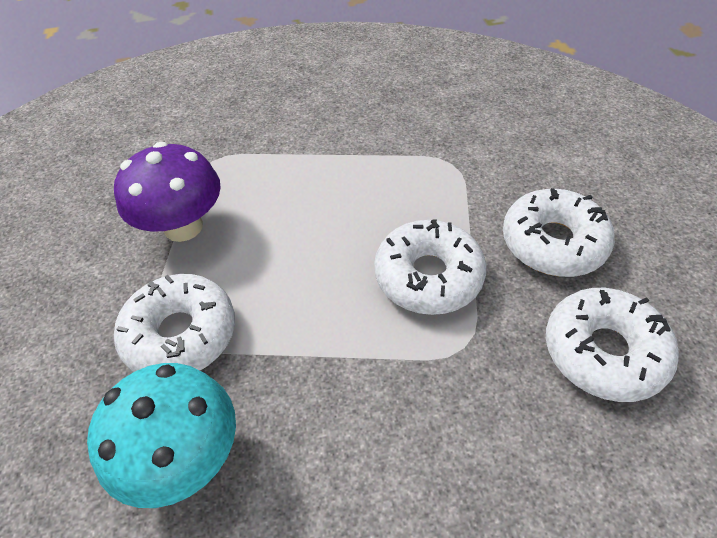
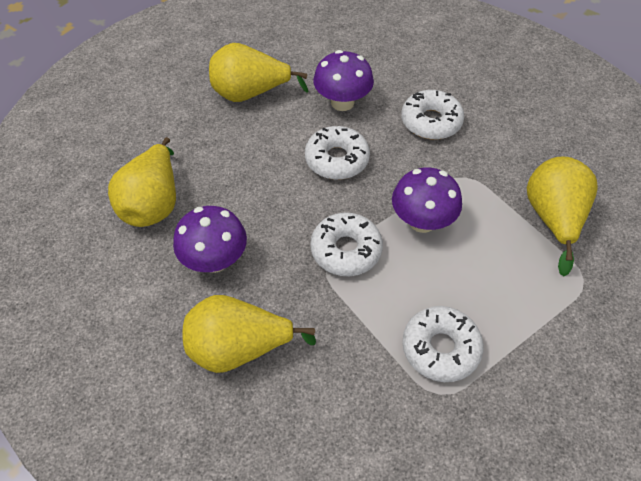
purple mushroom: 1 -> 3
turquoise mushroom: 1 -> 0
yellow pear: 0 -> 4

